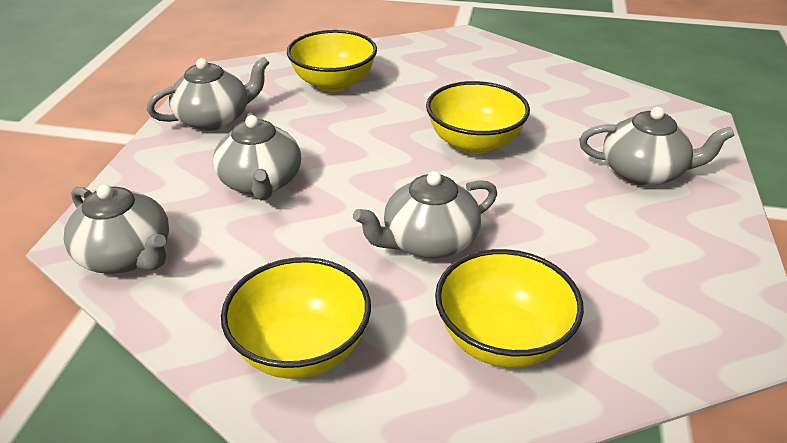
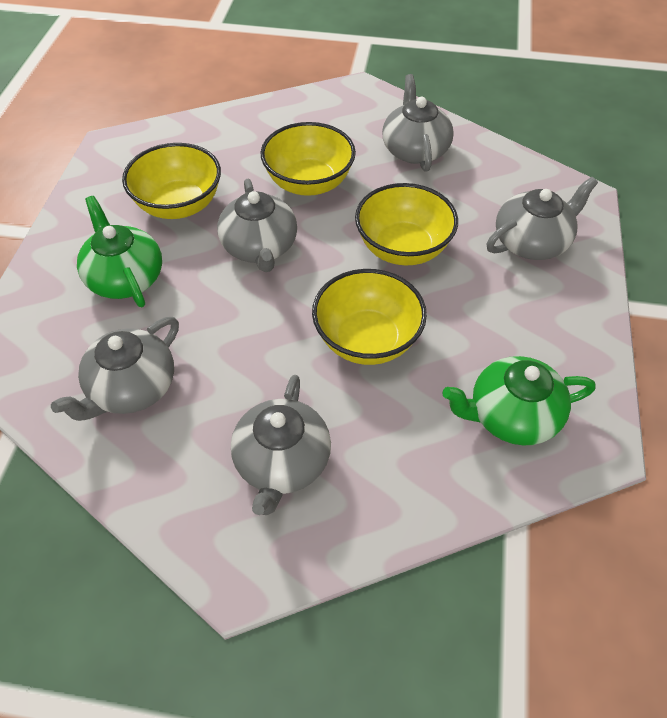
green teapot: 0 -> 2

